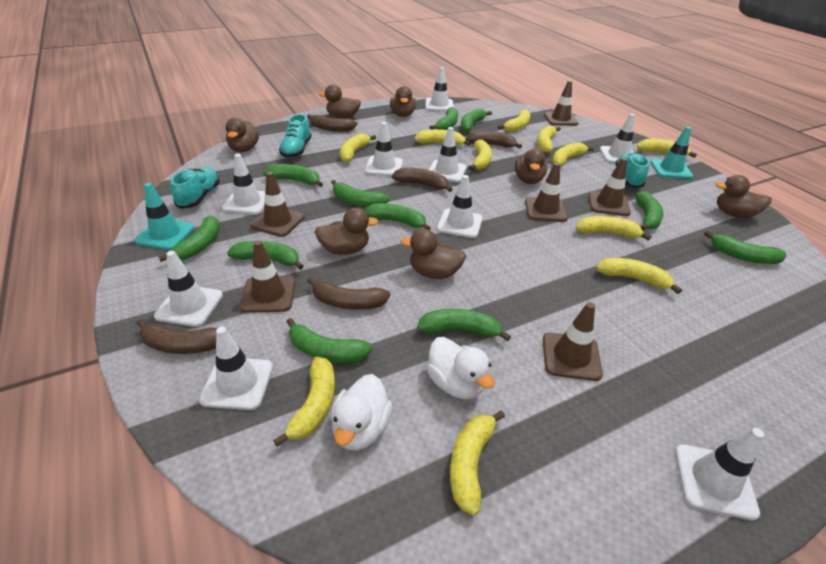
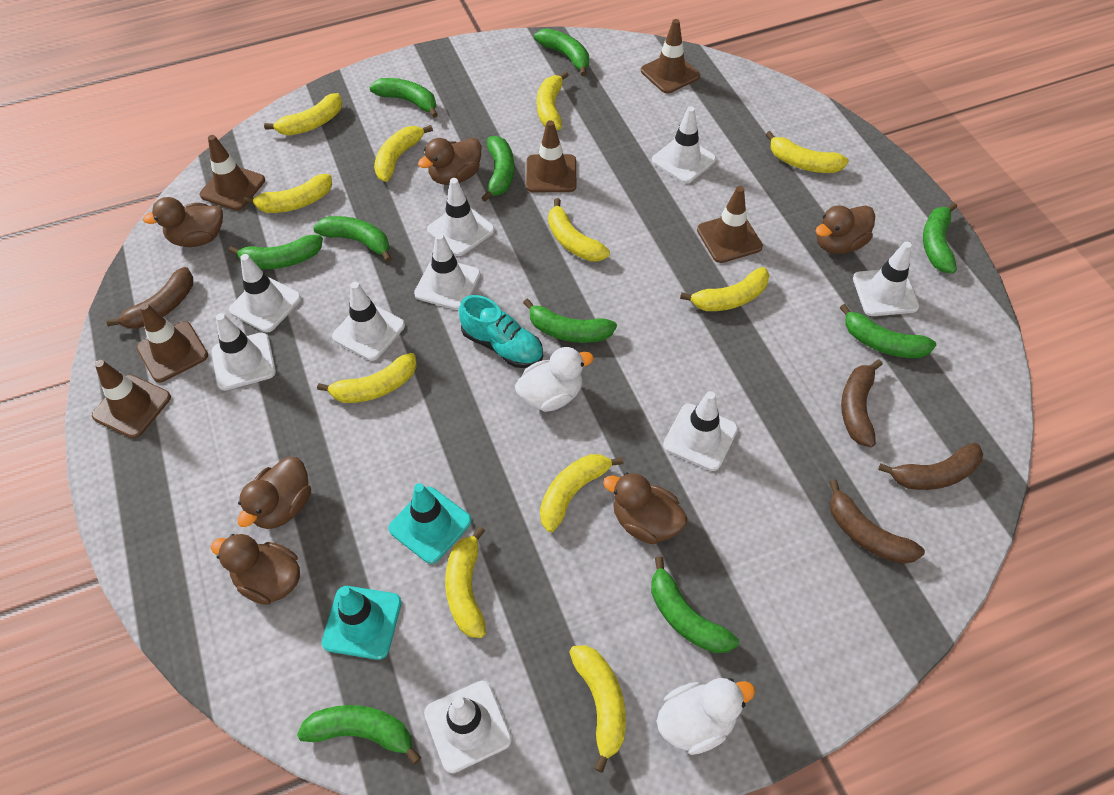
brown banana: 5 -> 4
brown duck: 7 -> 6
green banana: 11 -> 10
turquoise shoe: 3 -> 1

